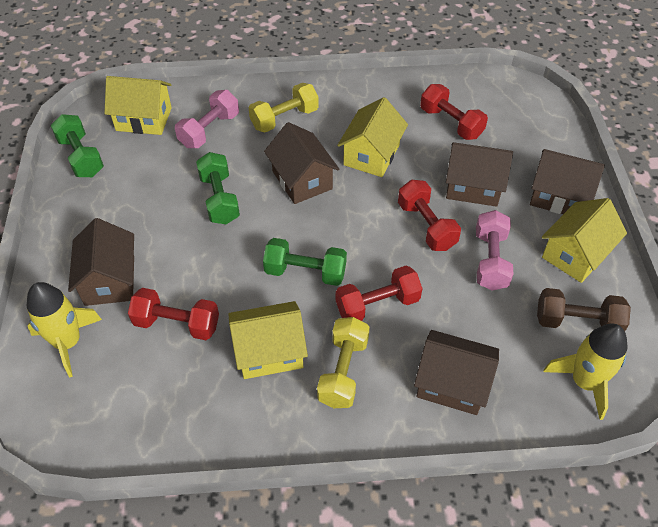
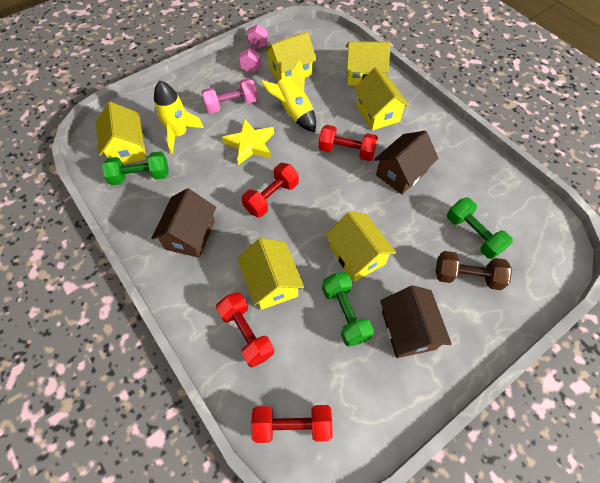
brown house: 5 -> 3
yellow dumbbell: 2 -> 0
yellow house: 4 -> 6
yellow star: 0 -> 1

